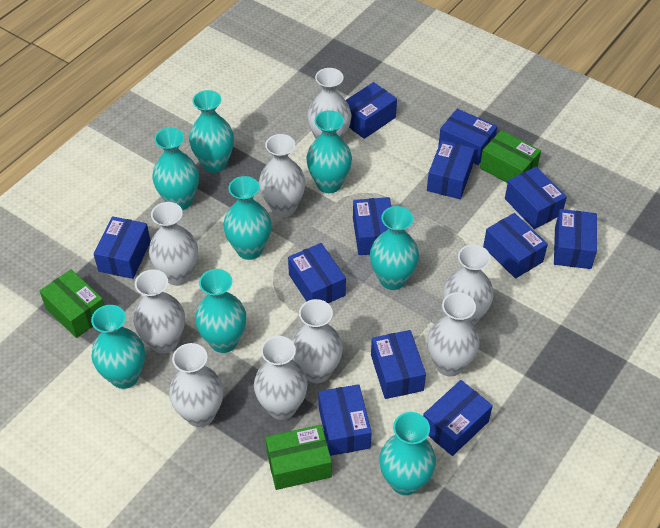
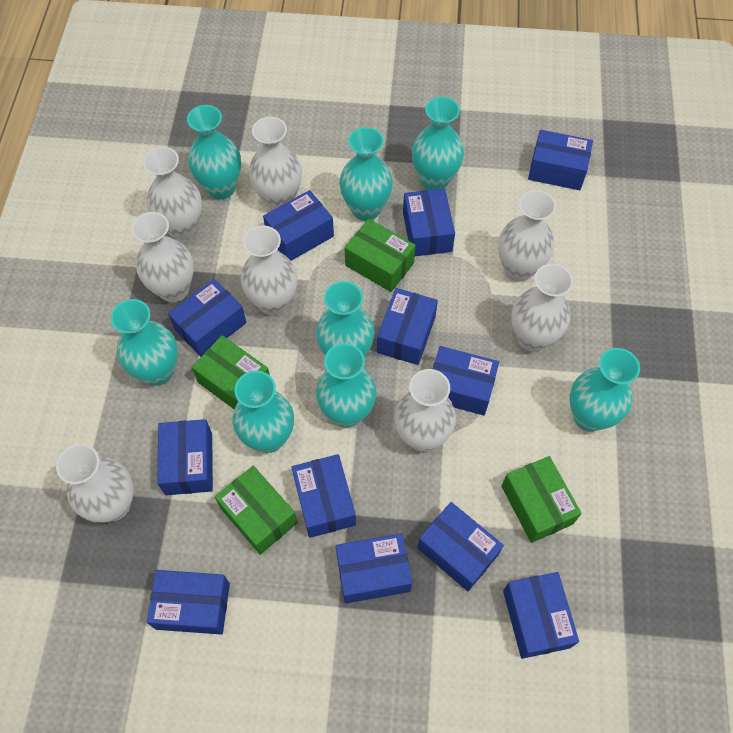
green box: 3 -> 4
white vase: 9 -> 8

